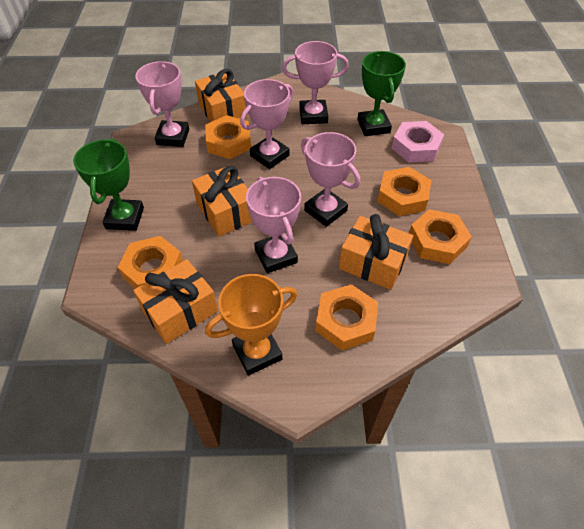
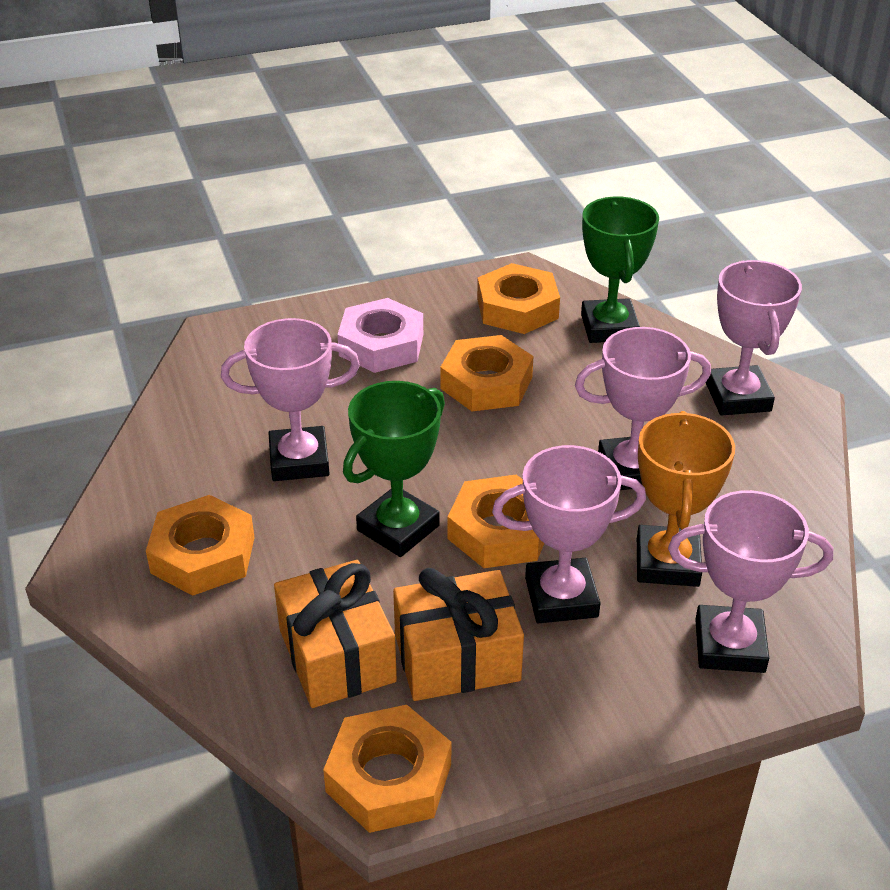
orange gift: 4 -> 2

